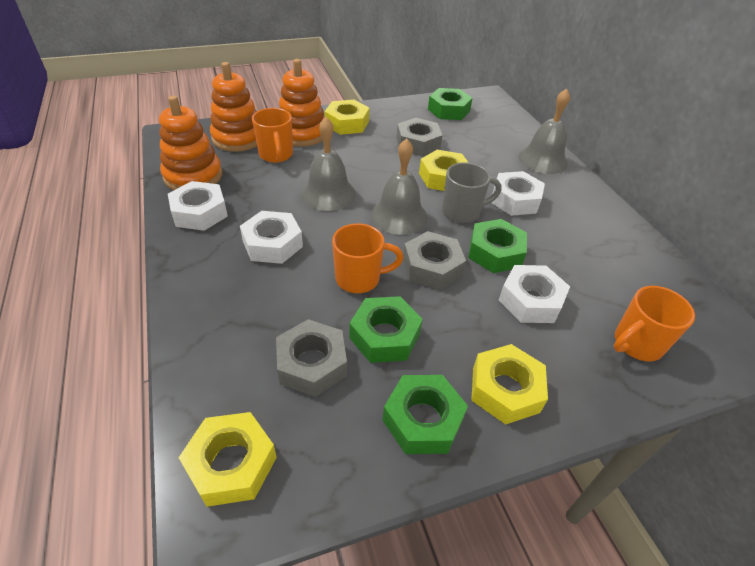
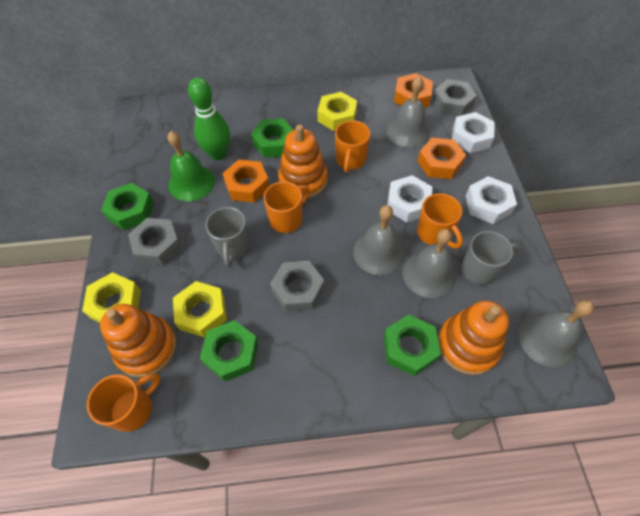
green bell: 0 -> 1
green bowling pin: 0 -> 1
grey bell: 3 -> 4
grey mug: 1 -> 2
orange mug: 3 -> 4
orange nut: 0 -> 3
white nut: 4 -> 3
yellow nut: 4 -> 3

